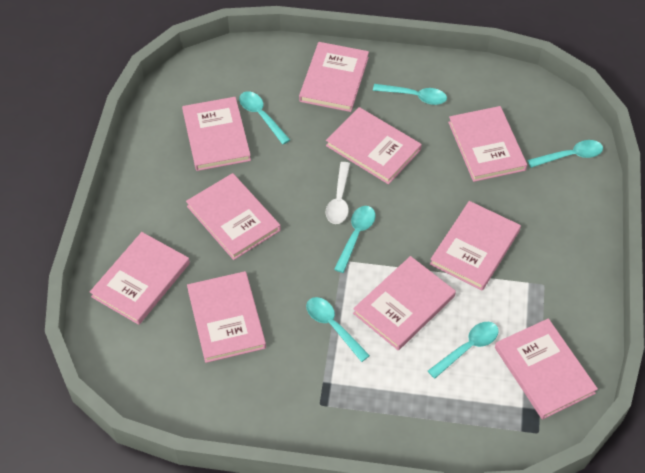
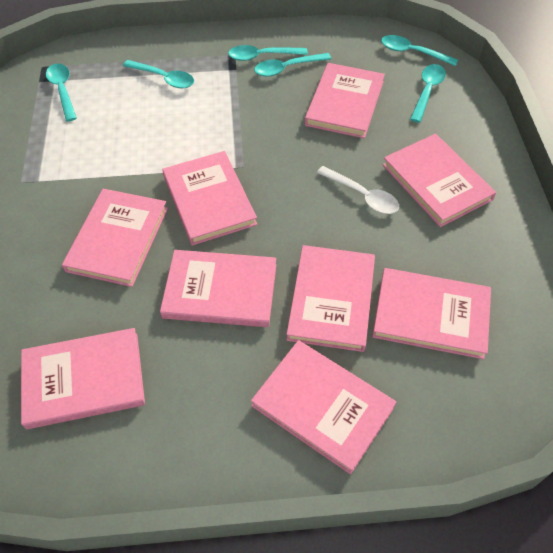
pink book: 10 -> 9

